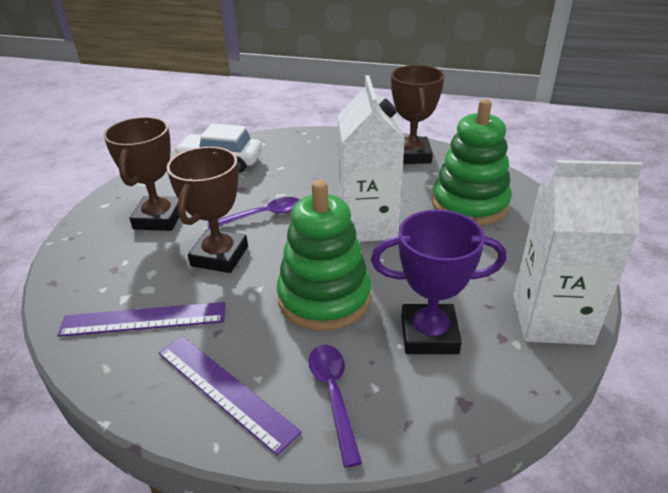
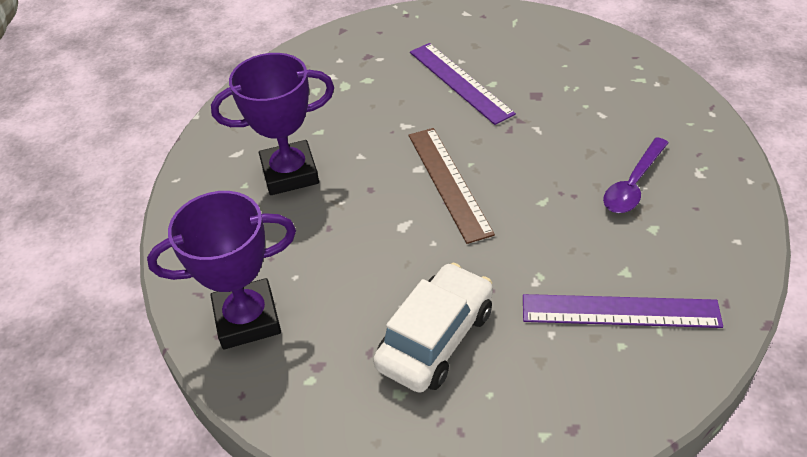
brown ruler: 0 -> 1
brown trophy: 3 -> 0
green stacking toy: 2 -> 0
purple spoon: 2 -> 1
purple trophy: 1 -> 2
white carton: 2 -> 0

